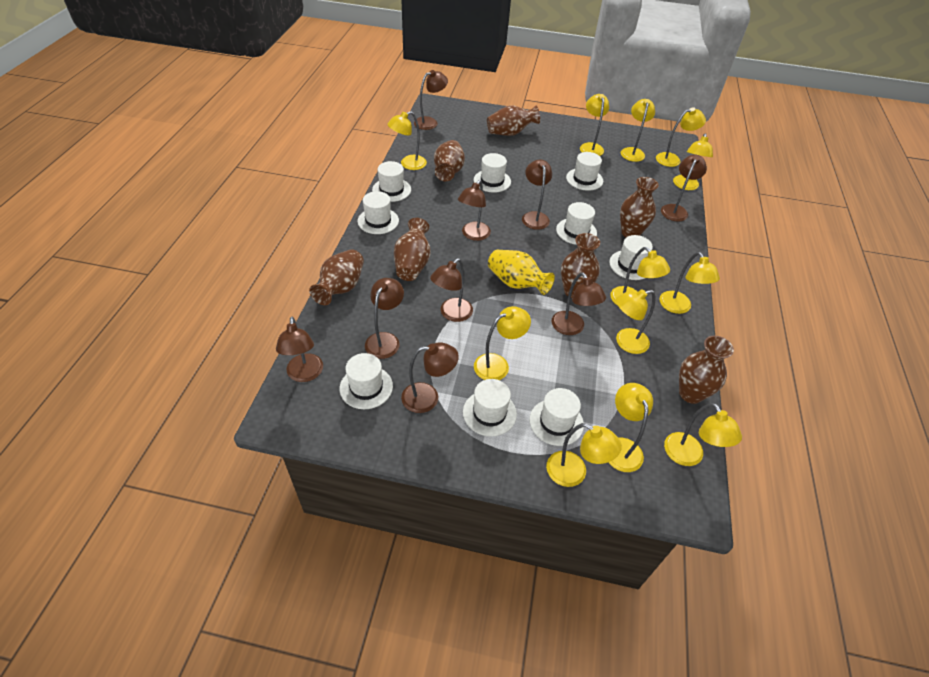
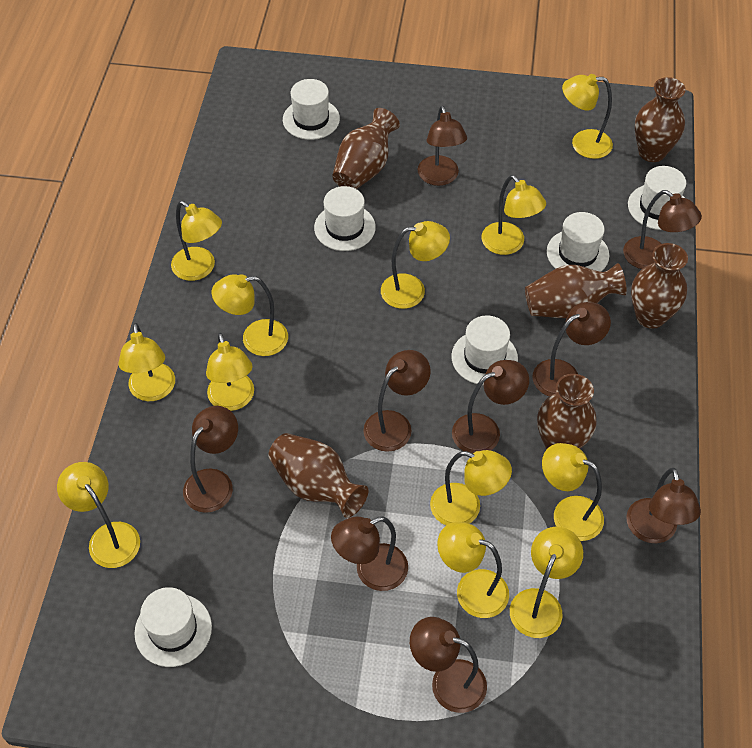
brown vase: 7 -> 6
white hat: 9 -> 6
yellow vase: 1 -> 0

